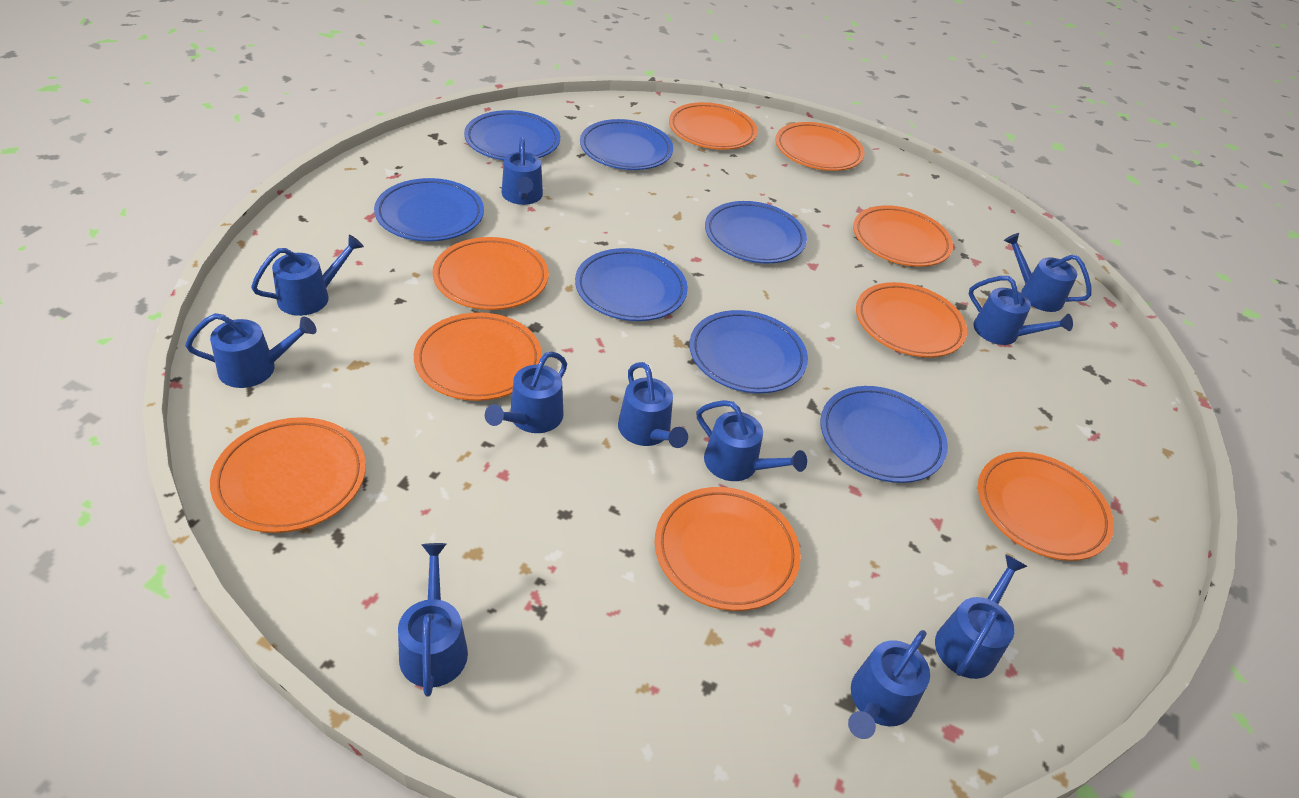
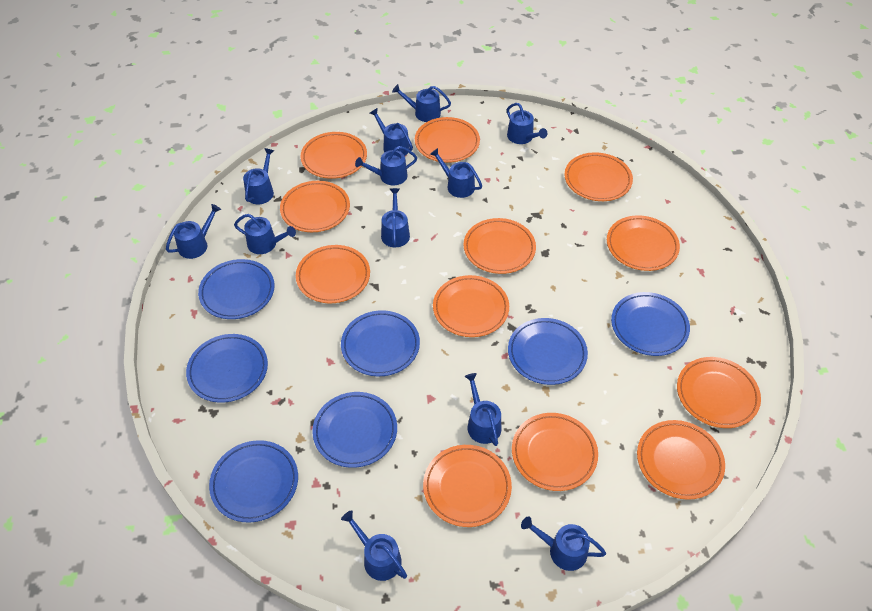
blue watering can: 11 -> 12
orange plate: 9 -> 12

